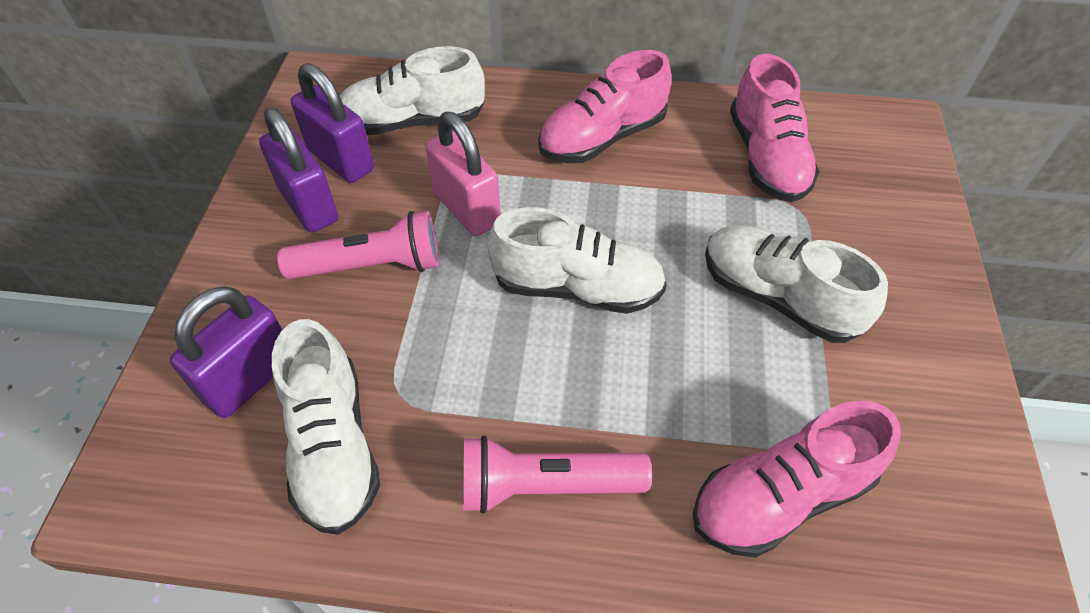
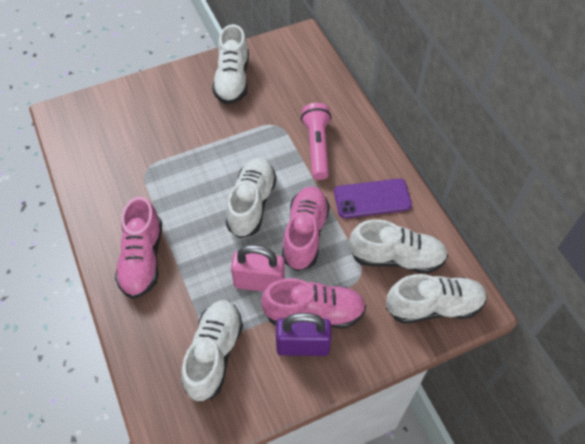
pink flashlight: 2 -> 1
purple padlock: 3 -> 1
purple phone: 0 -> 1
white shoe: 4 -> 5

